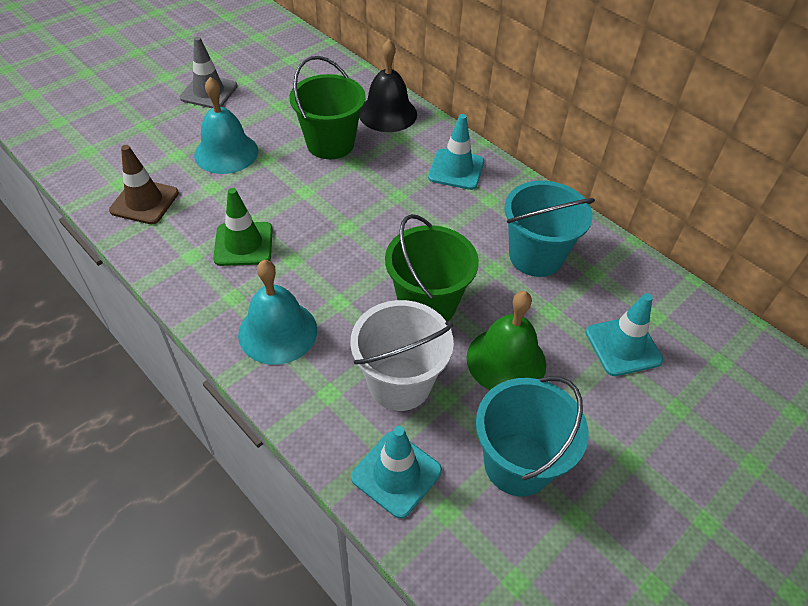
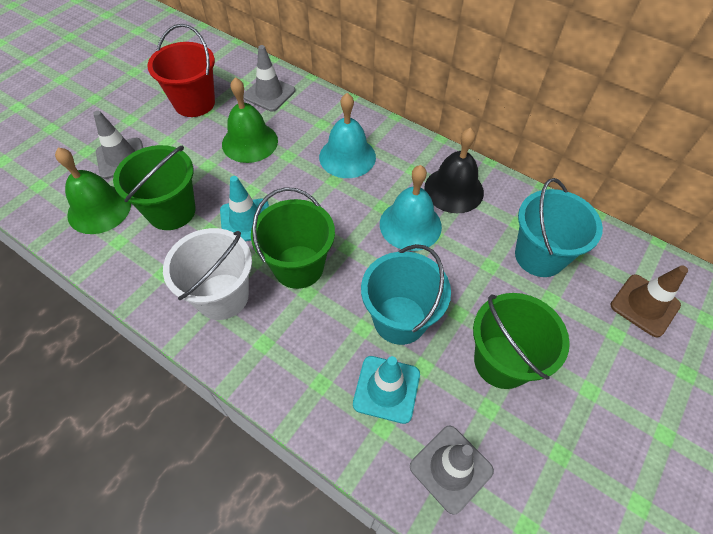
green bell: 1 -> 2
green bucket: 2 -> 3
green traffic cone: 1 -> 0
grey traffic cone: 1 -> 3
red bucket: 0 -> 1
turquoise traffic cone: 3 -> 2

